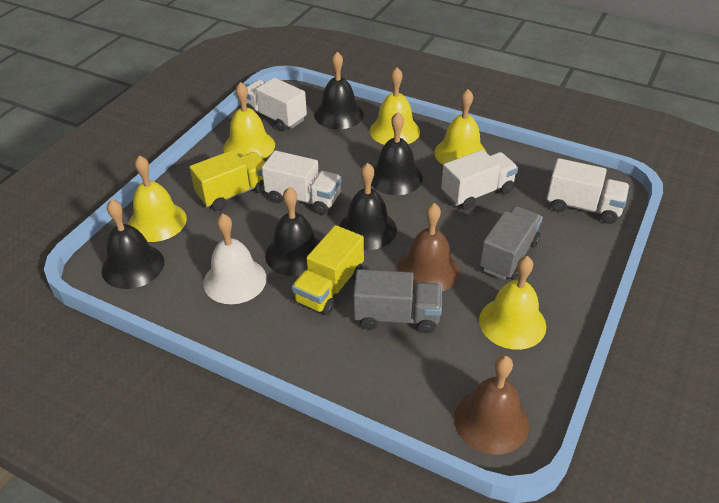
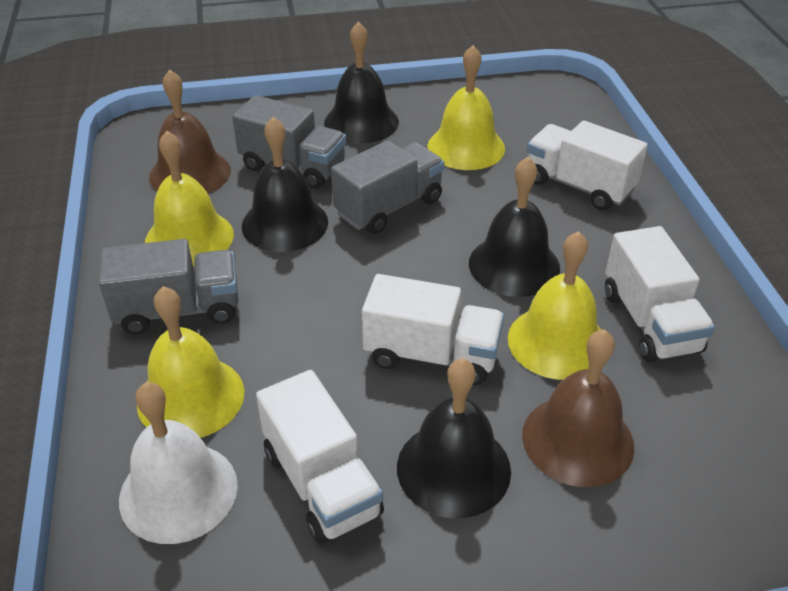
black bell: 5 -> 4
grey truck: 2 -> 3
yellow bell: 5 -> 4
yellow truck: 2 -> 0

